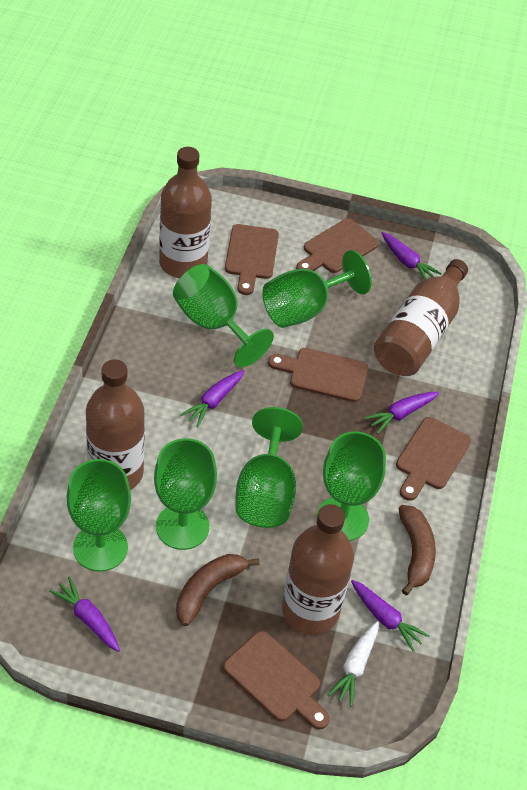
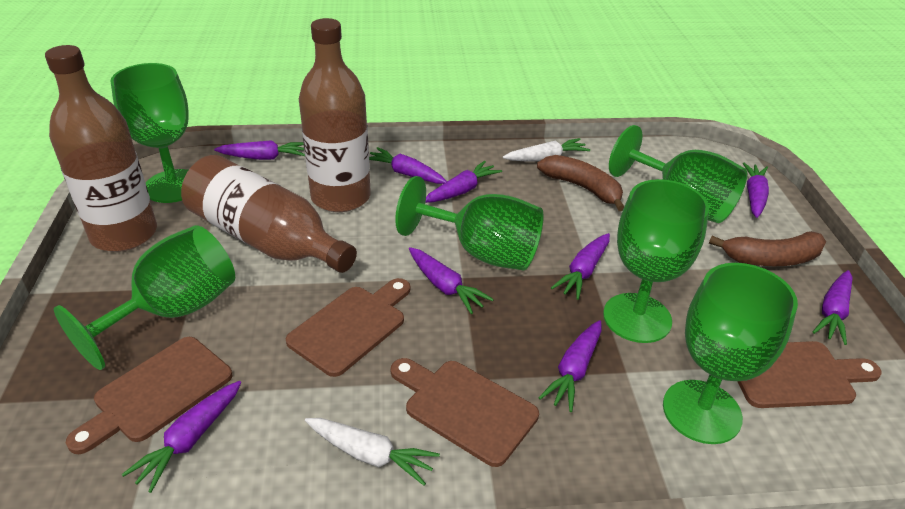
brown bottle: 4 -> 3
brown cutting board: 5 -> 4
purple carrot: 5 -> 9
white carrot: 1 -> 2

